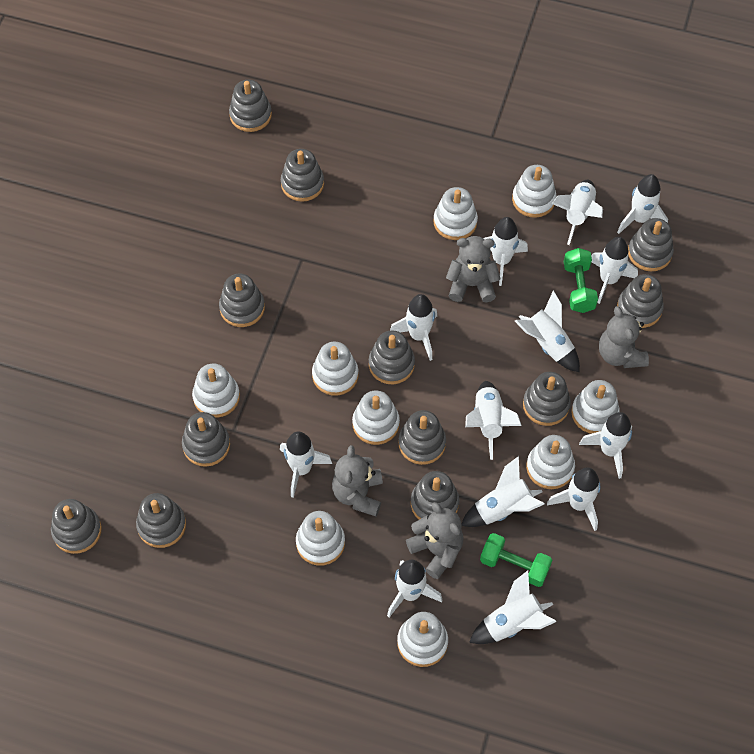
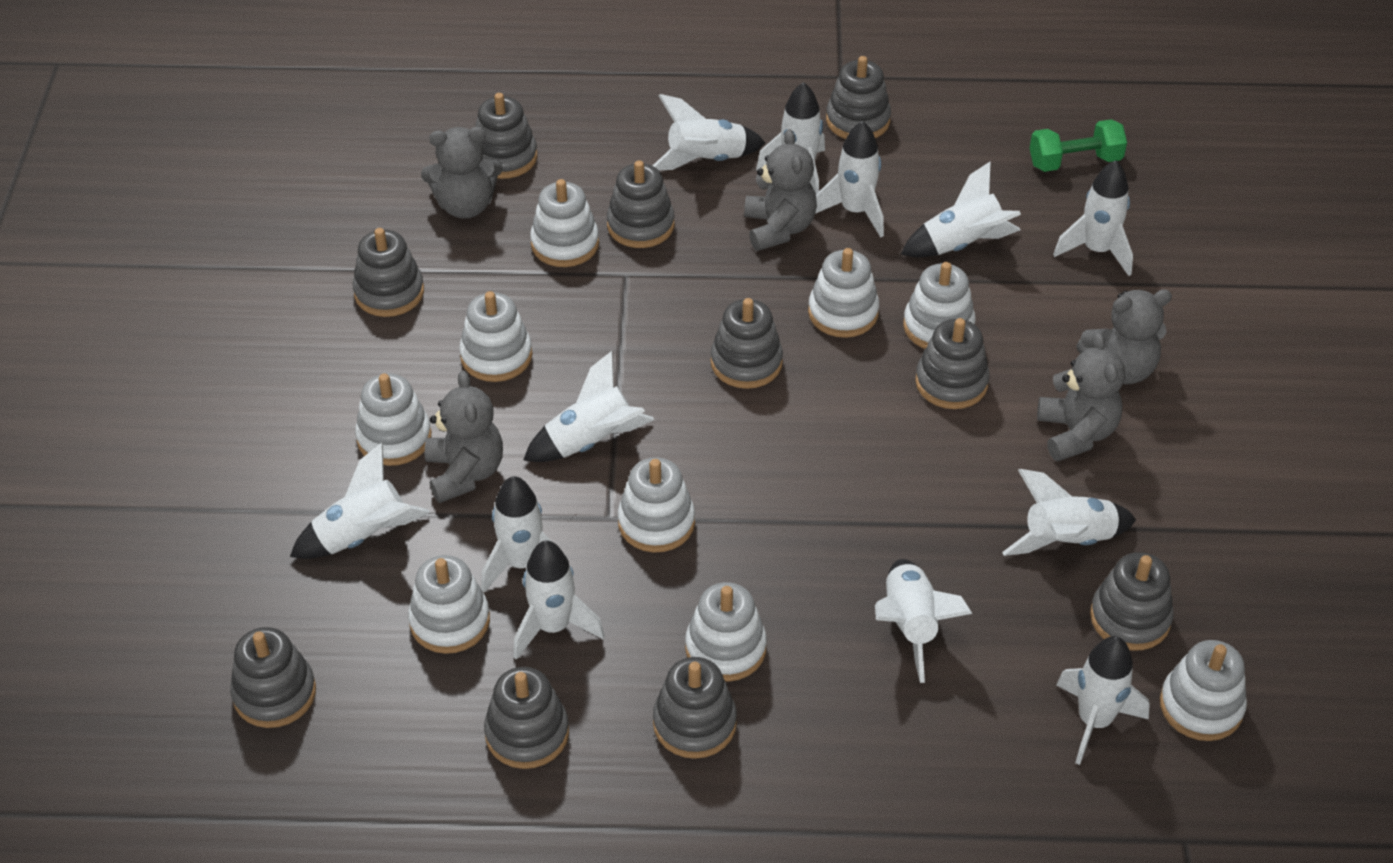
green dumbbell: 2 -> 1
grey stacking toy: 12 -> 10
grey teddy bear: 4 -> 5
white rocket: 13 -> 12

